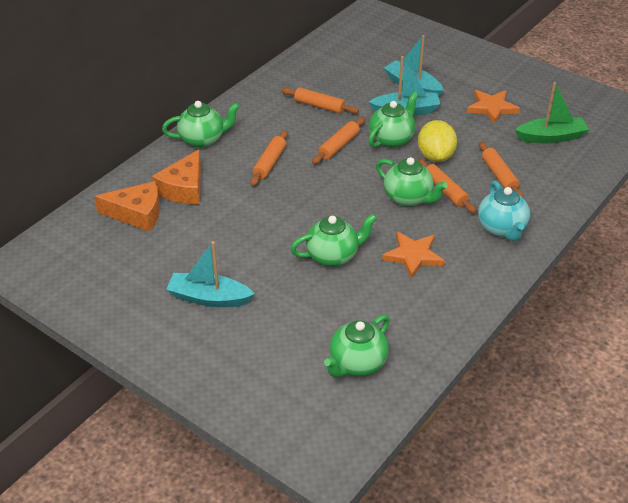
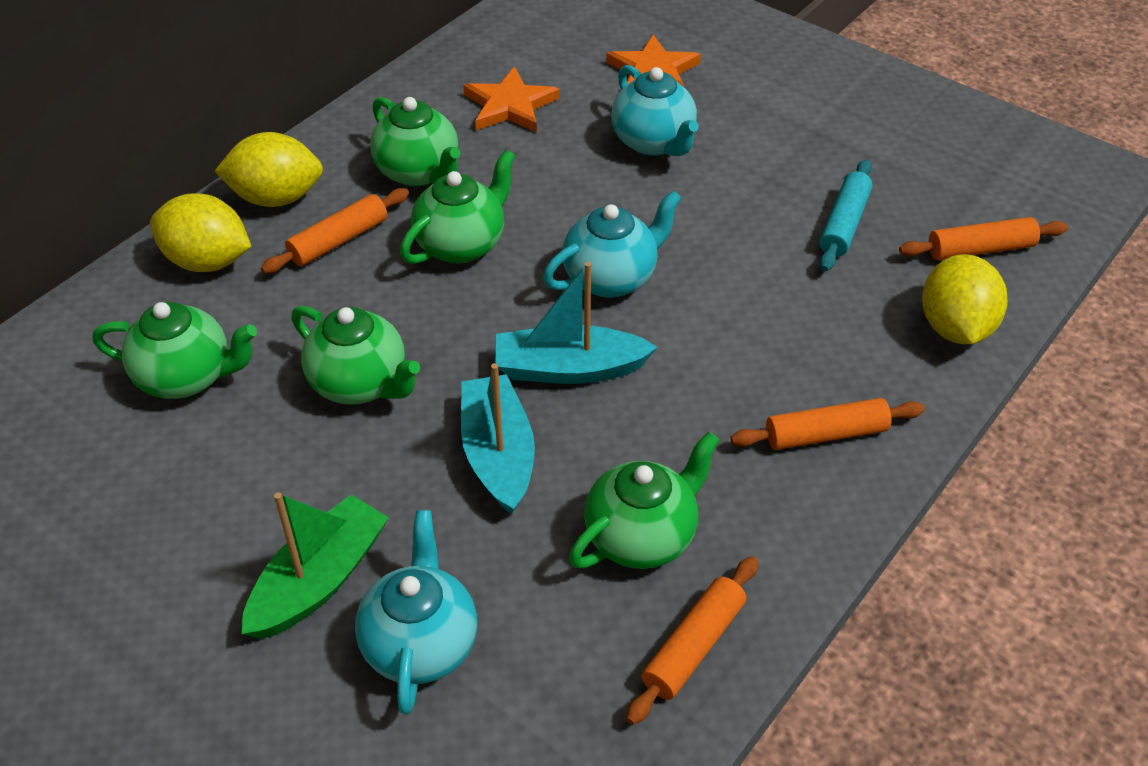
orange cheese: 2 -> 0
orange rolling pin: 5 -> 4
turquoise boat: 3 -> 2
turquoise rolling pin: 0 -> 1
turquoise teapot: 1 -> 3
yellow lemon: 1 -> 3

